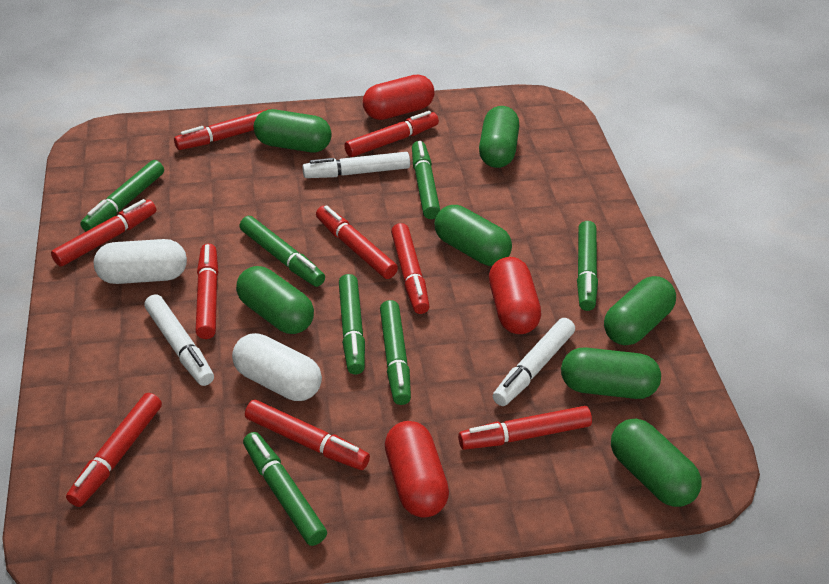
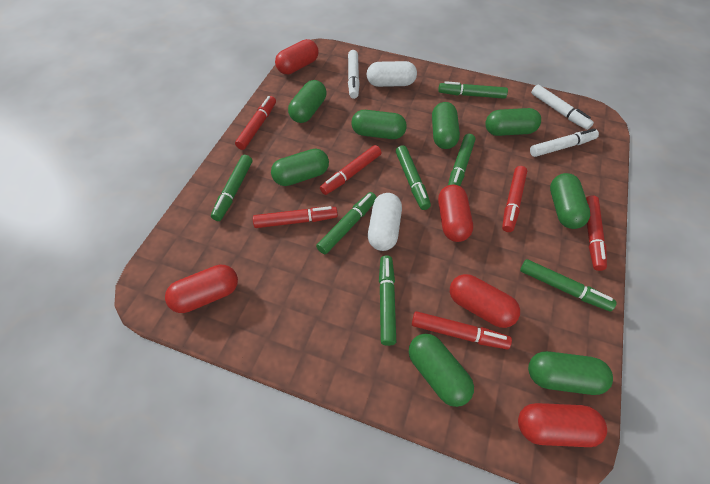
green capsule: 7 -> 8
red capsule: 3 -> 5
red marker: 9 -> 6

